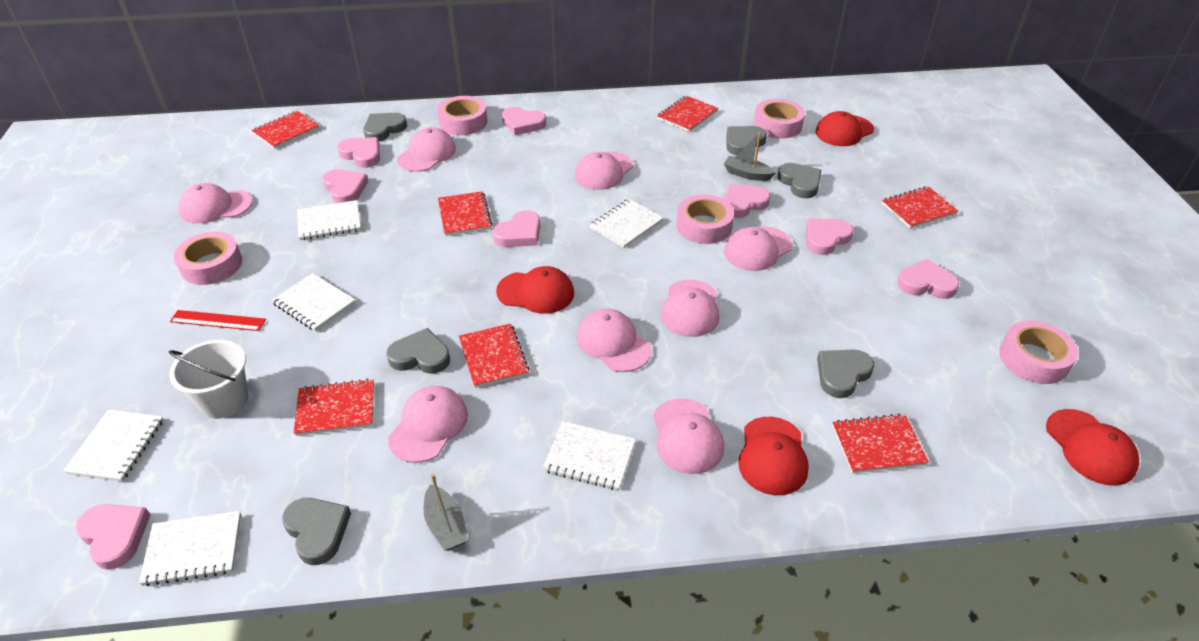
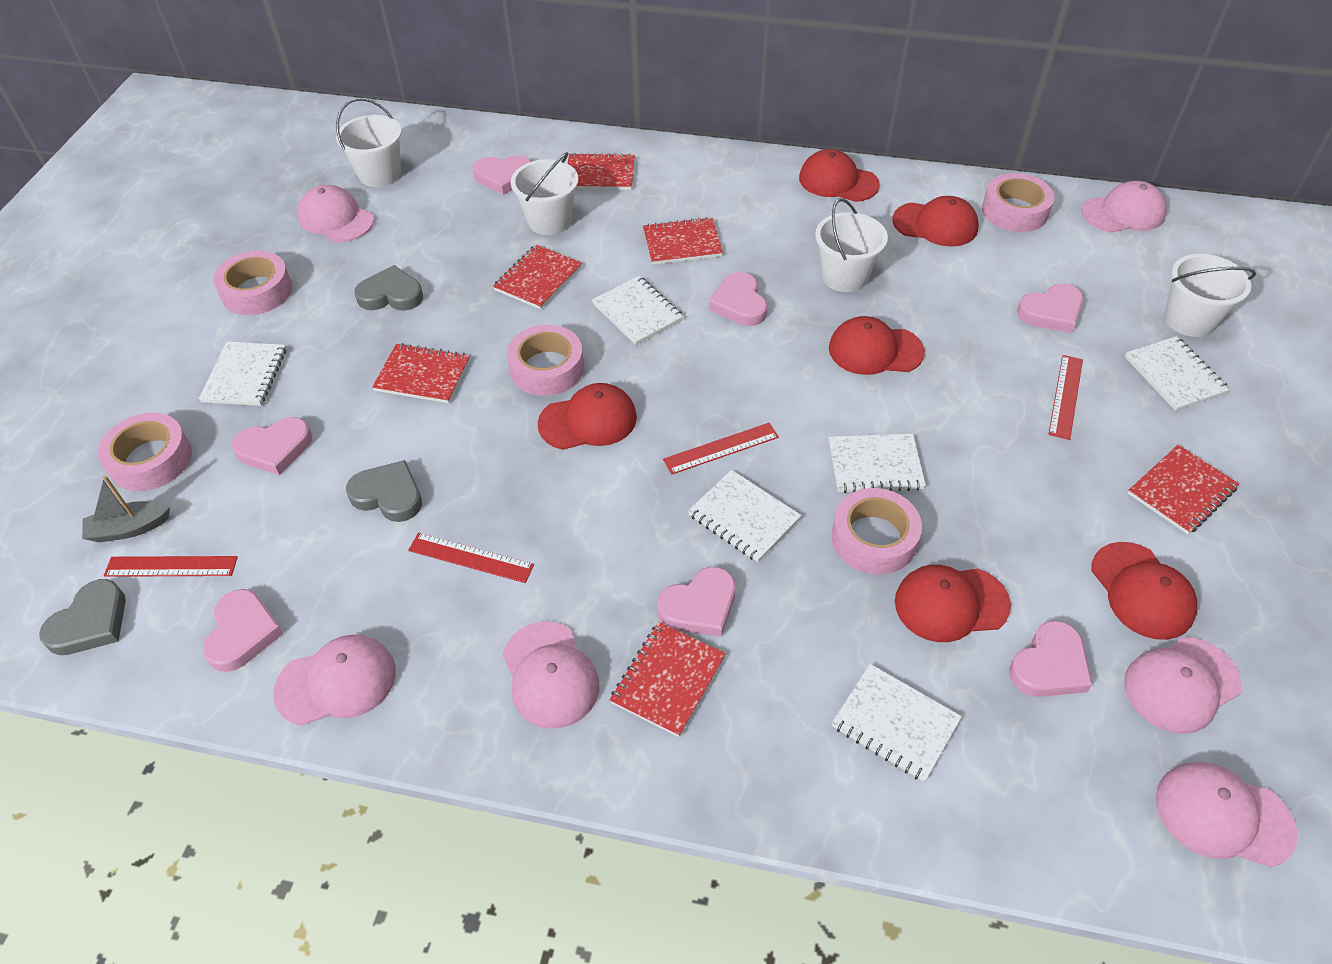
grey boat: 2 -> 1
grey heart: 6 -> 3
pink cap: 8 -> 6
pink heart: 8 -> 7
red cap: 4 -> 6
red notebook: 7 -> 6
red ruler: 1 -> 4
white bucket: 1 -> 4

